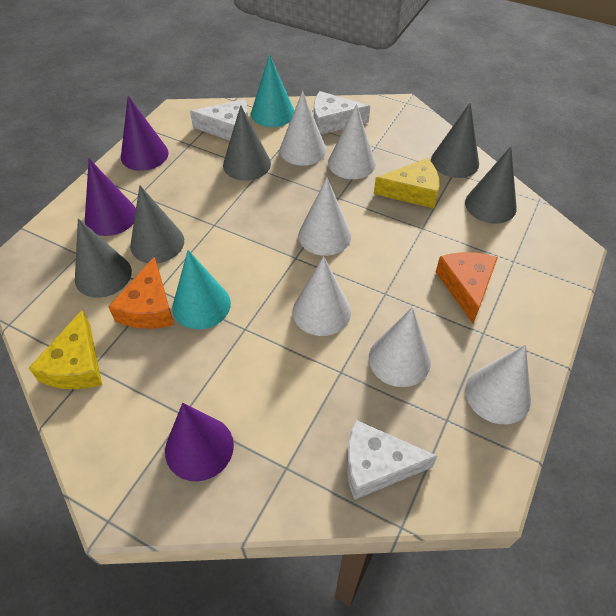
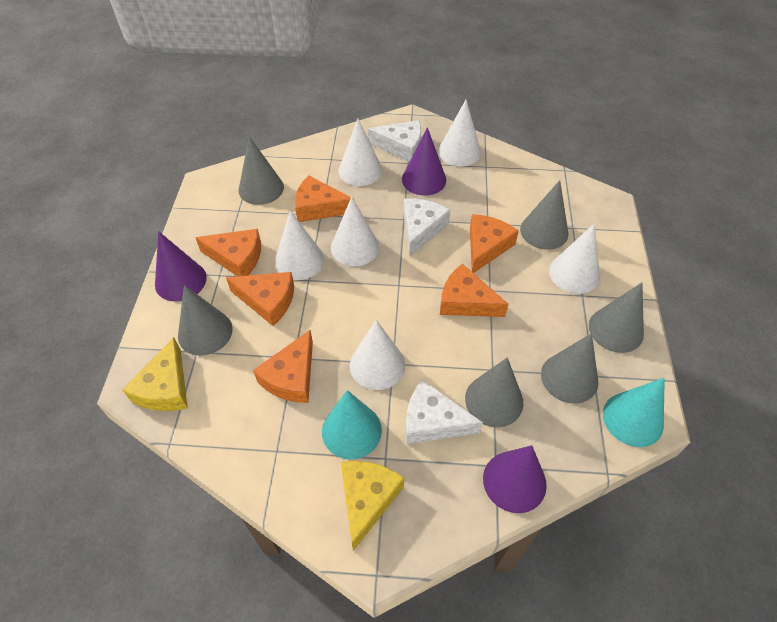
grey cone: 5 -> 6
orange cheese: 2 -> 6

